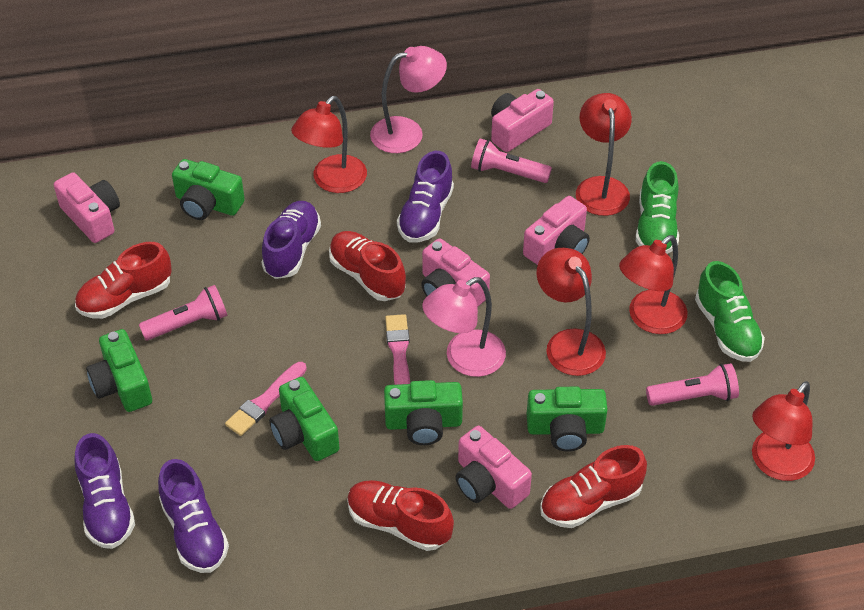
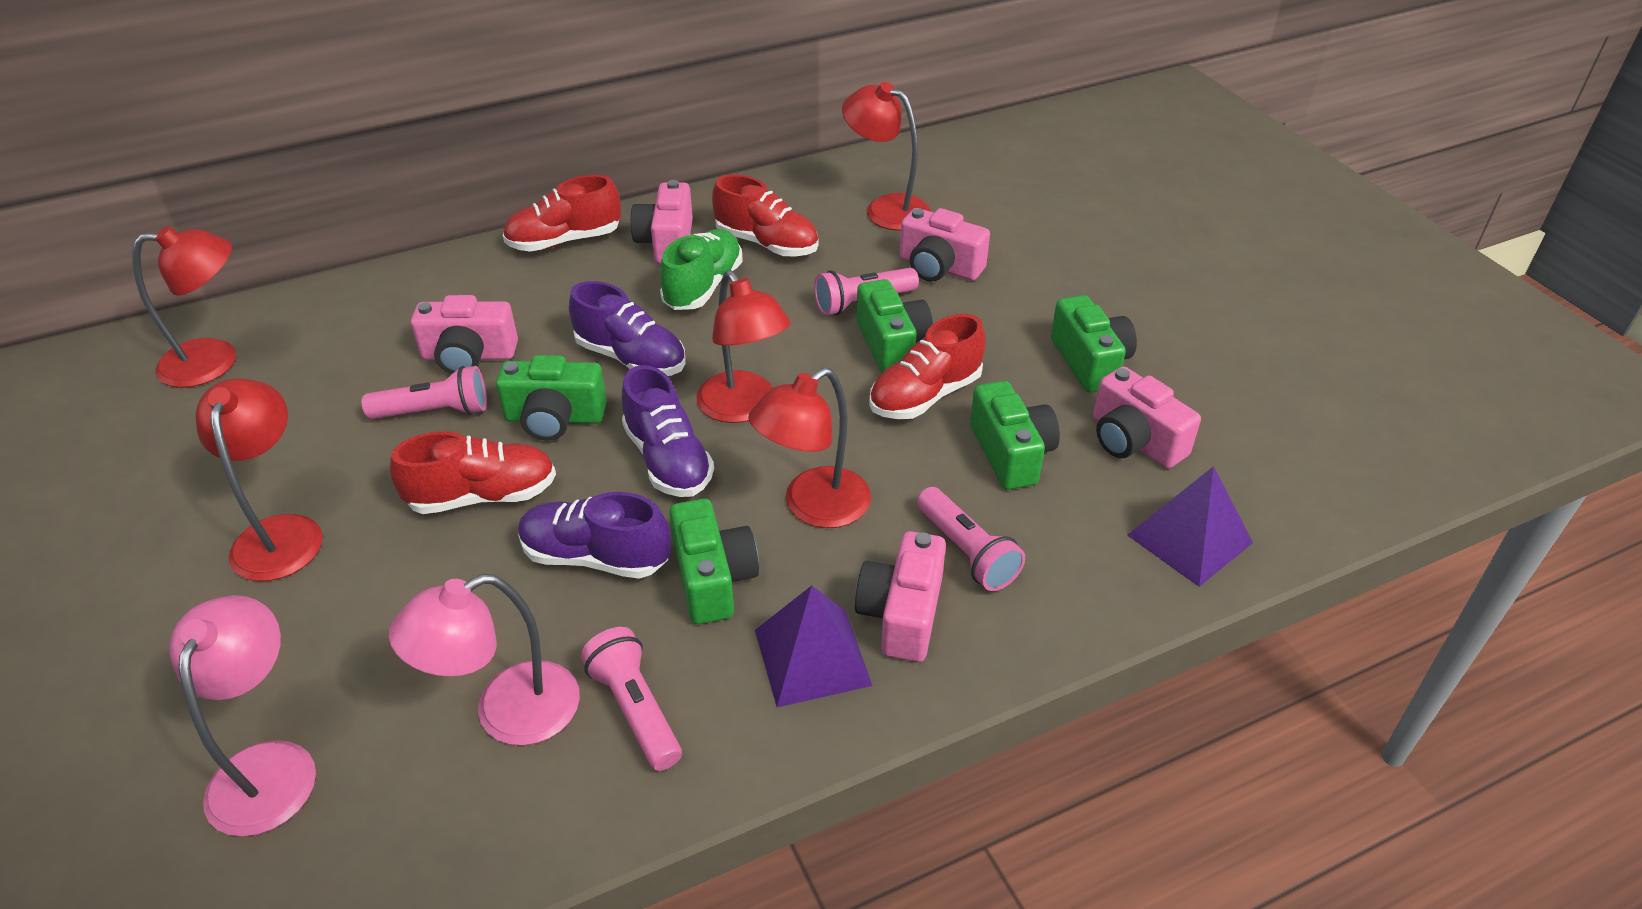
green shoe: 2 -> 1
pink brush: 2 -> 0
pink flashlight: 3 -> 4
purple pyramid: 0 -> 2
purple shoe: 4 -> 3

